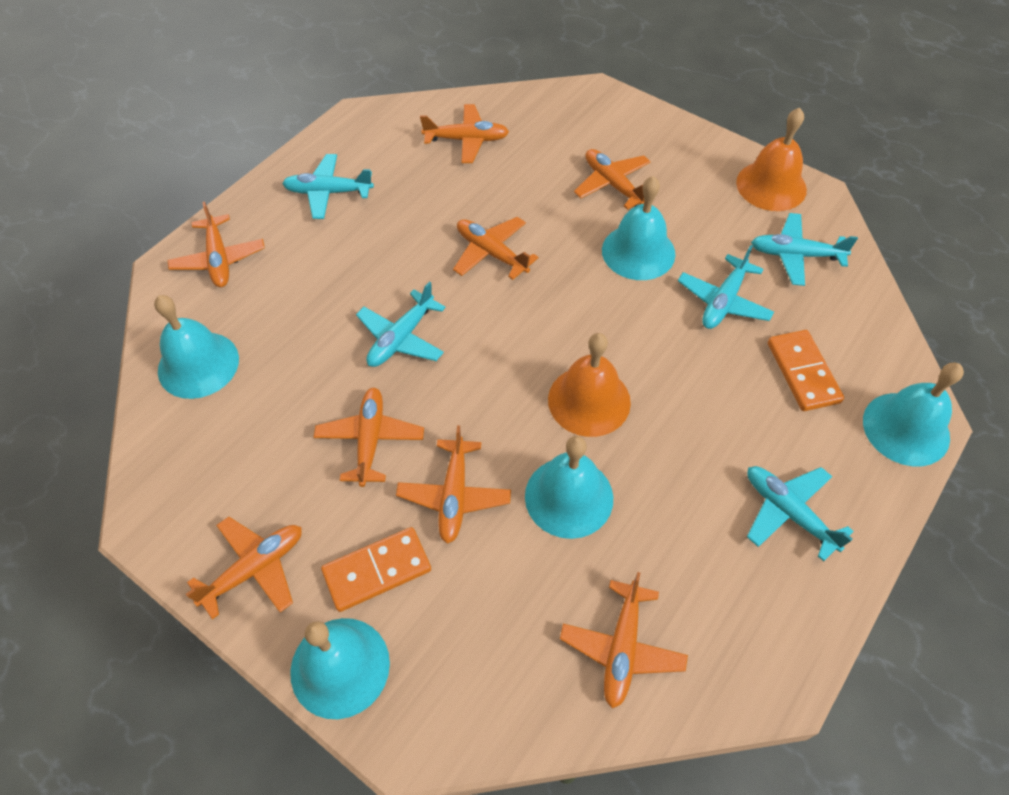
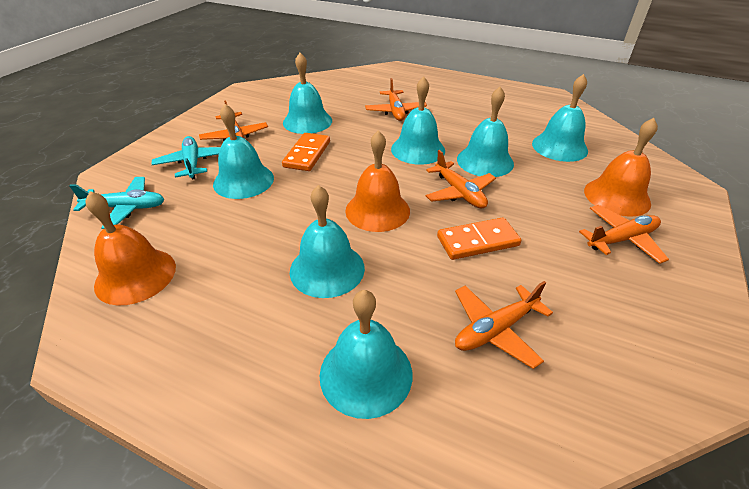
orange bell: 2 -> 3
orange plane: 8 -> 5
turquoise bell: 5 -> 7
turquoise plane: 5 -> 2

